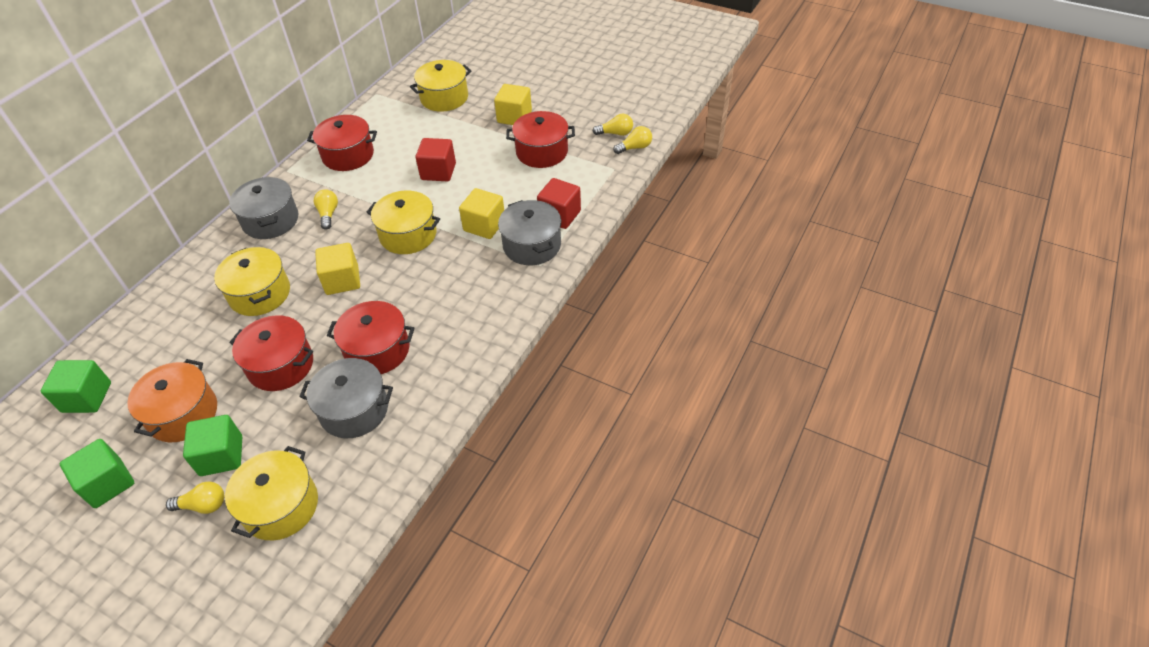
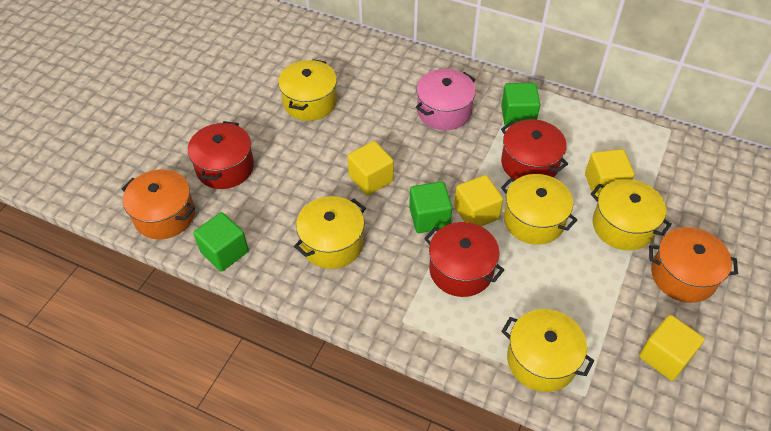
grey pot: 3 -> 0
orange pot: 1 -> 2
pink pot: 0 -> 1
red cube: 2 -> 0
red pot: 4 -> 3
yellow cube: 3 -> 4
yellow light bulb: 4 -> 0
yellow pot: 4 -> 5

